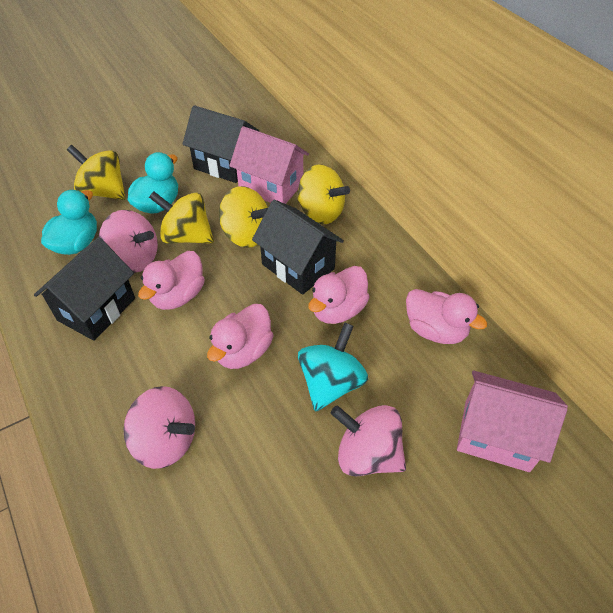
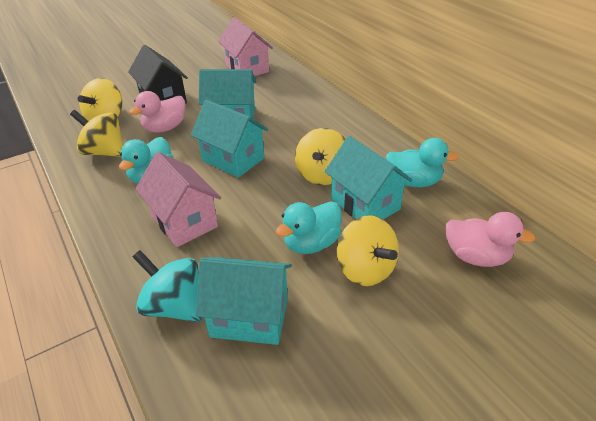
black house: 3 -> 1
pink duck: 4 -> 2
pink spinning top: 3 -> 0
turquoise duck: 2 -> 3
turquoise house: 0 -> 4

